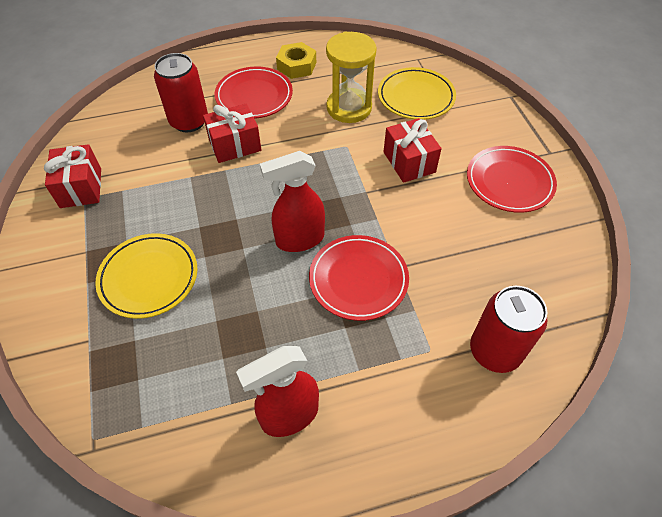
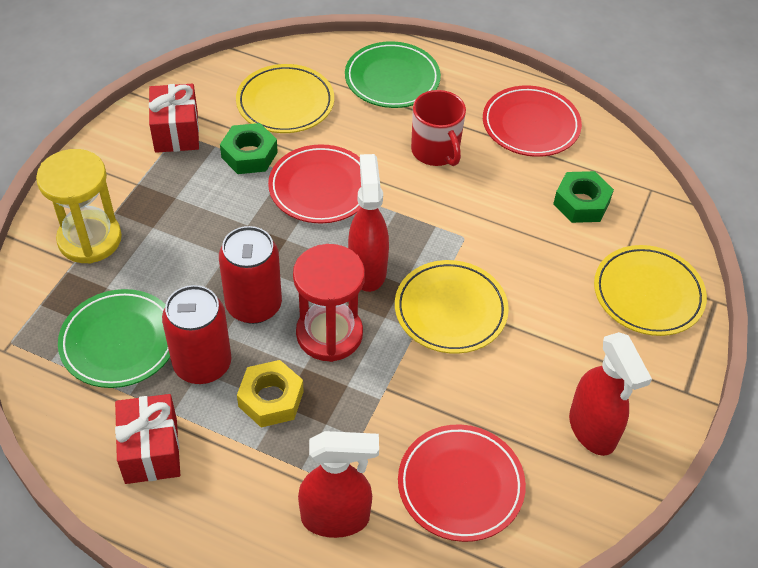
green nut: 0 -> 2
green plate: 0 -> 2
red gift: 3 -> 2
red hourglass: 0 -> 1
red mug: 0 -> 1
red spray bottle: 2 -> 3
yellow plate: 2 -> 3

